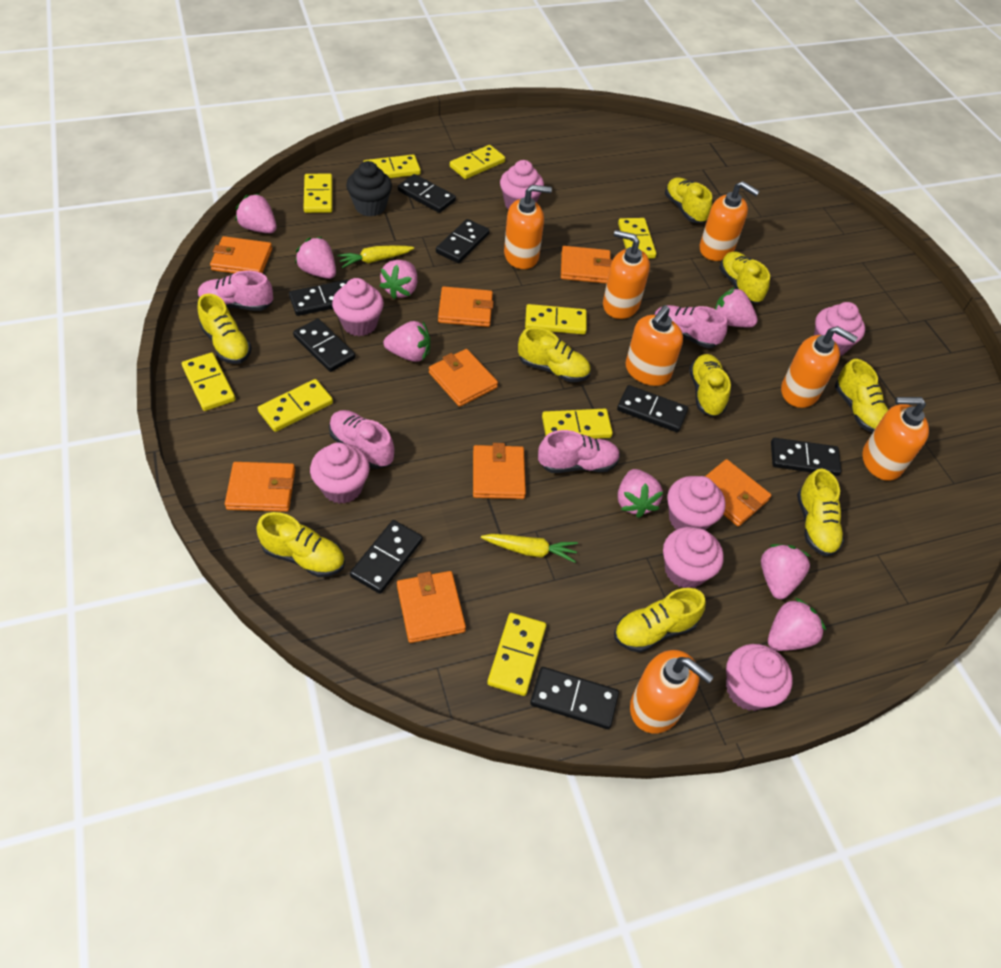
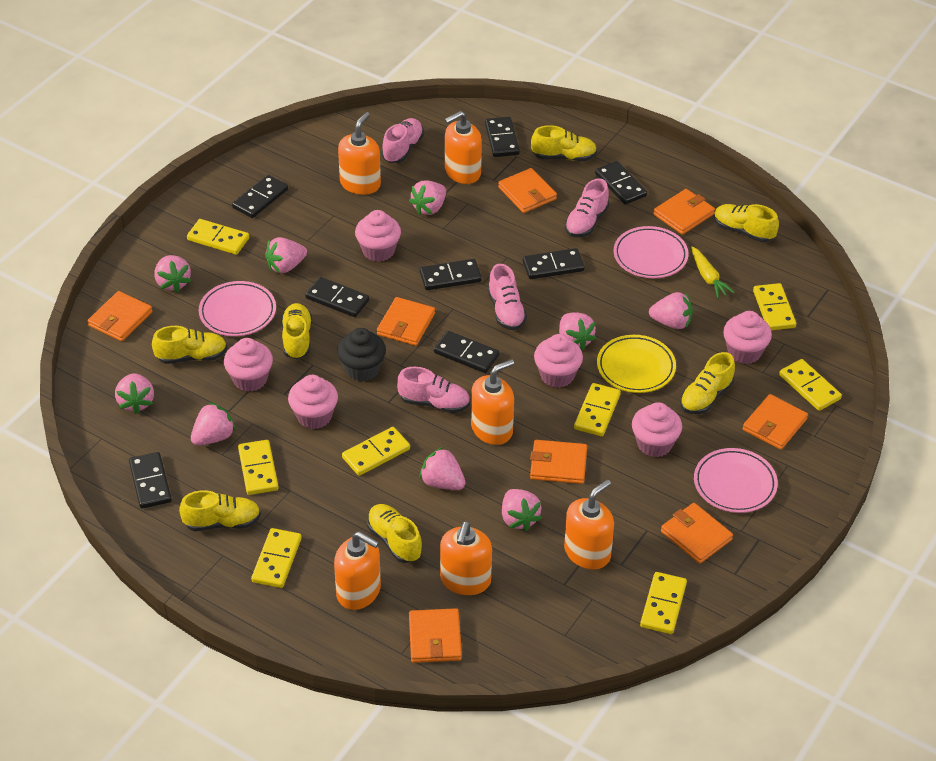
orange soap dispenser: 7 -> 6
pink cupcake: 7 -> 6
pink plate: 0 -> 3
pink strawberry: 8 -> 9
yellow carrot: 2 -> 1
yellow domino: 9 -> 8
yellow plate: 0 -> 1
yellow shoe: 9 -> 7

